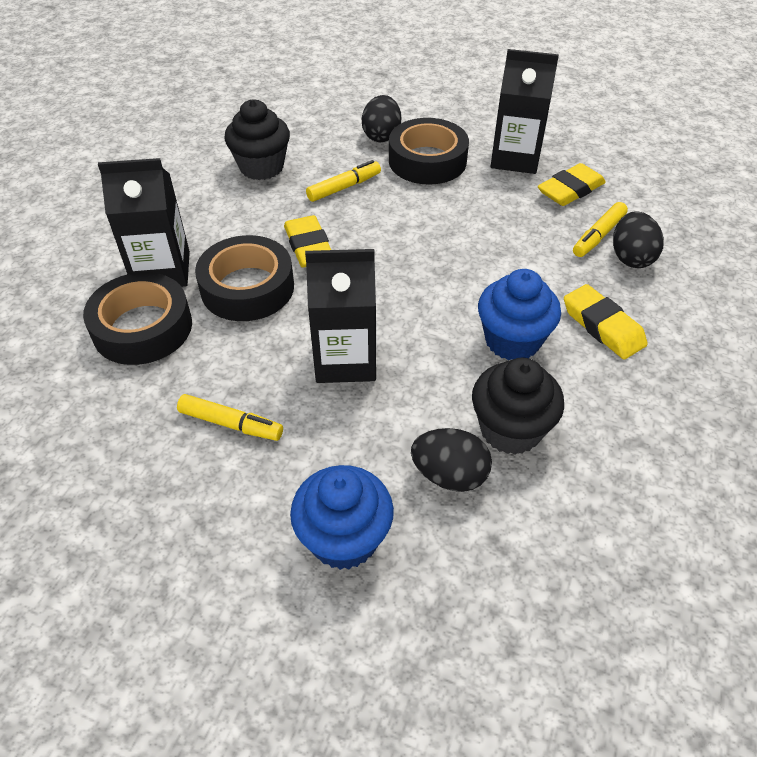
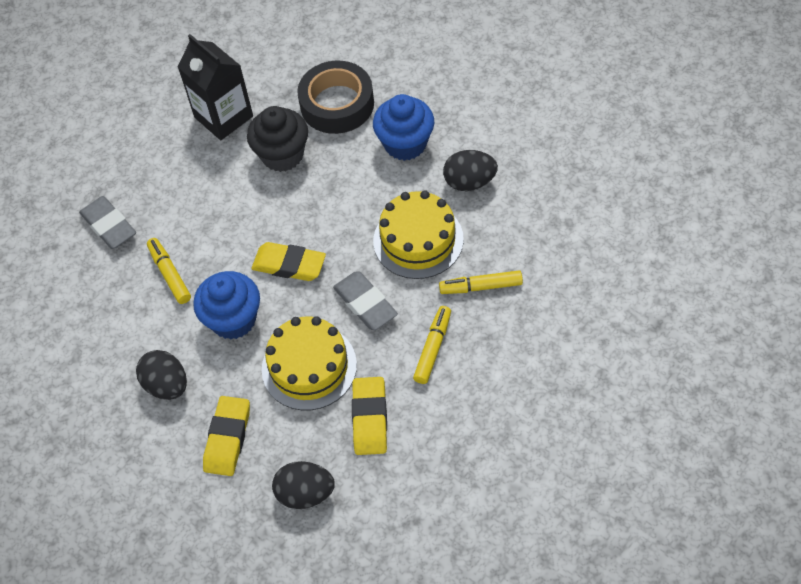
black carton: 3 -> 1
black cupcake: 2 -> 1
black tape: 3 -> 1
grey eraser: 0 -> 2
yellow cake: 0 -> 2

